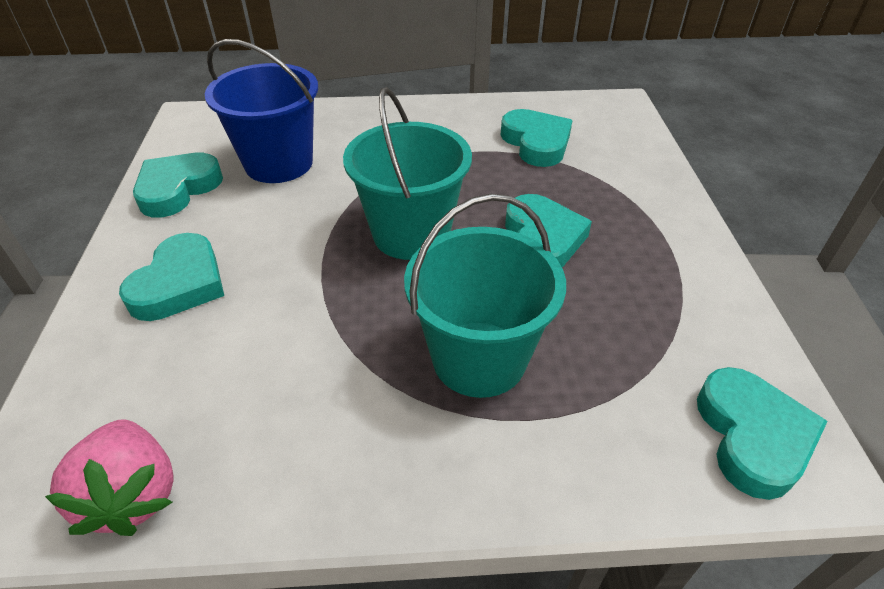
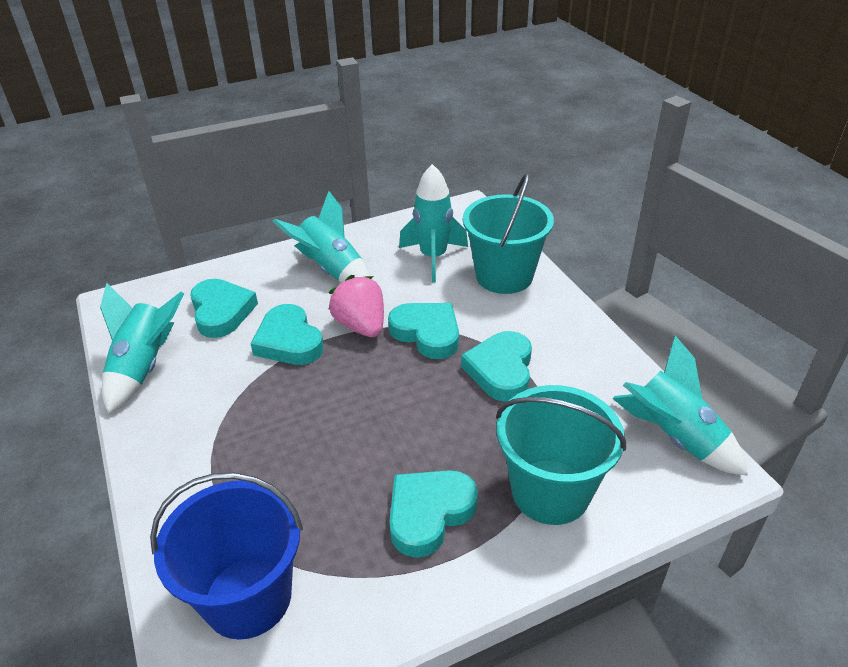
turquoise rocket: 0 -> 4

